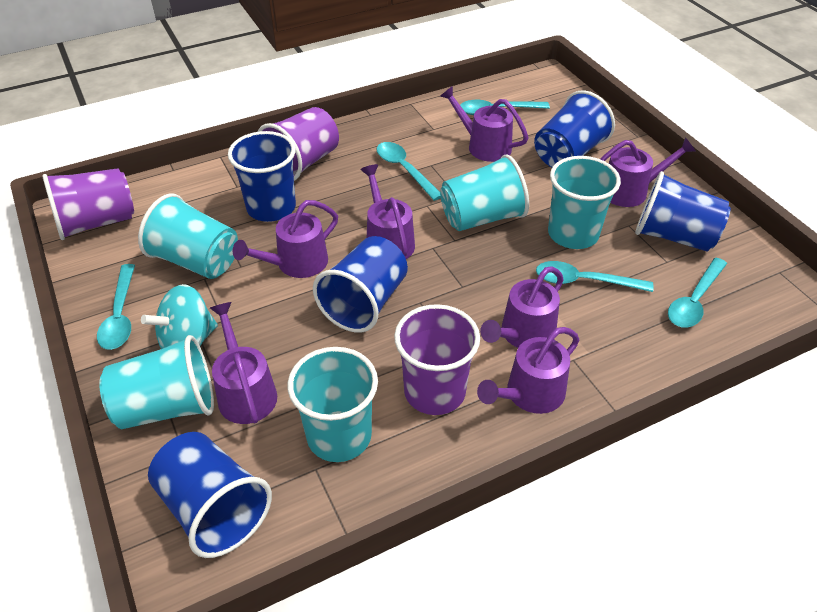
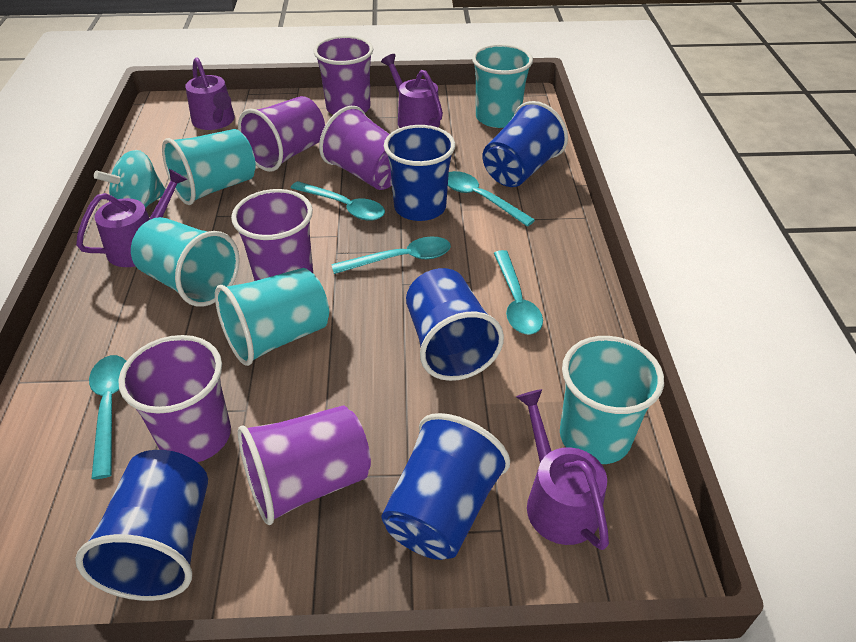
purple cup: 3 -> 6
purple watering can: 7 -> 4

